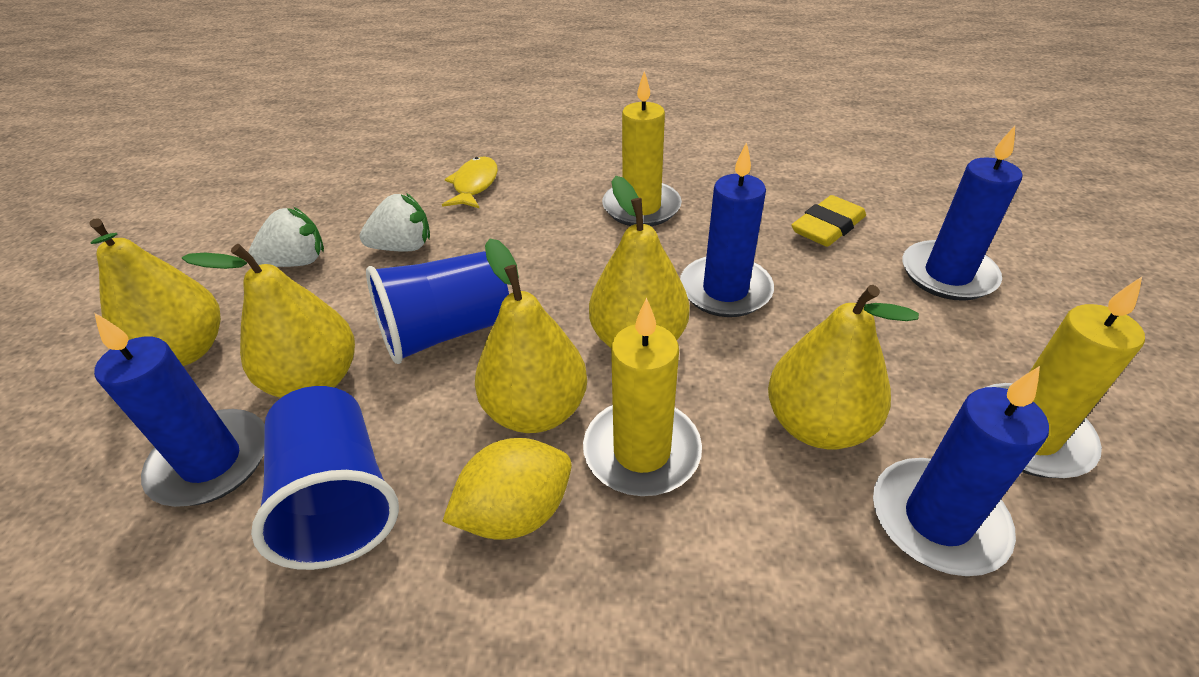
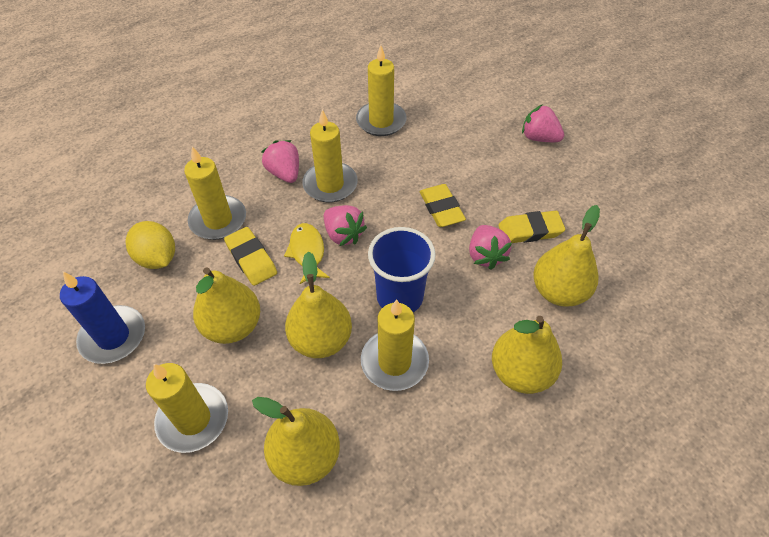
blue candle: 4 -> 1
blue cup: 2 -> 1
pink strawberry: 0 -> 4
white strawberry: 2 -> 0
yellow candle: 3 -> 5
yellow eraser: 1 -> 3

